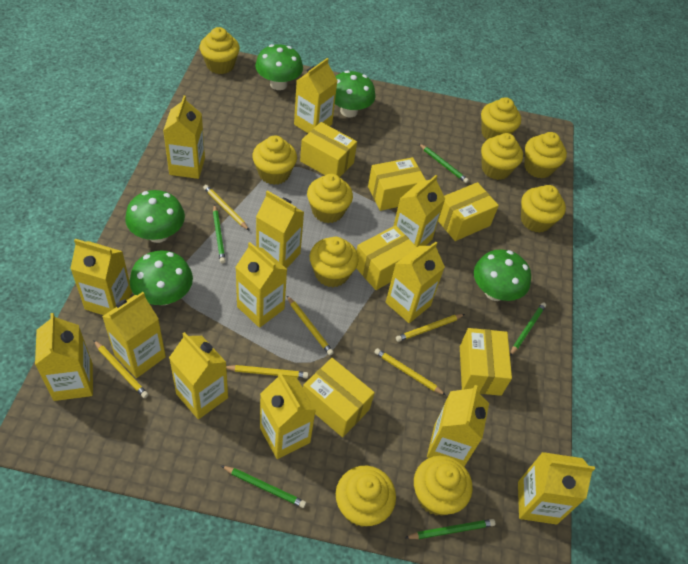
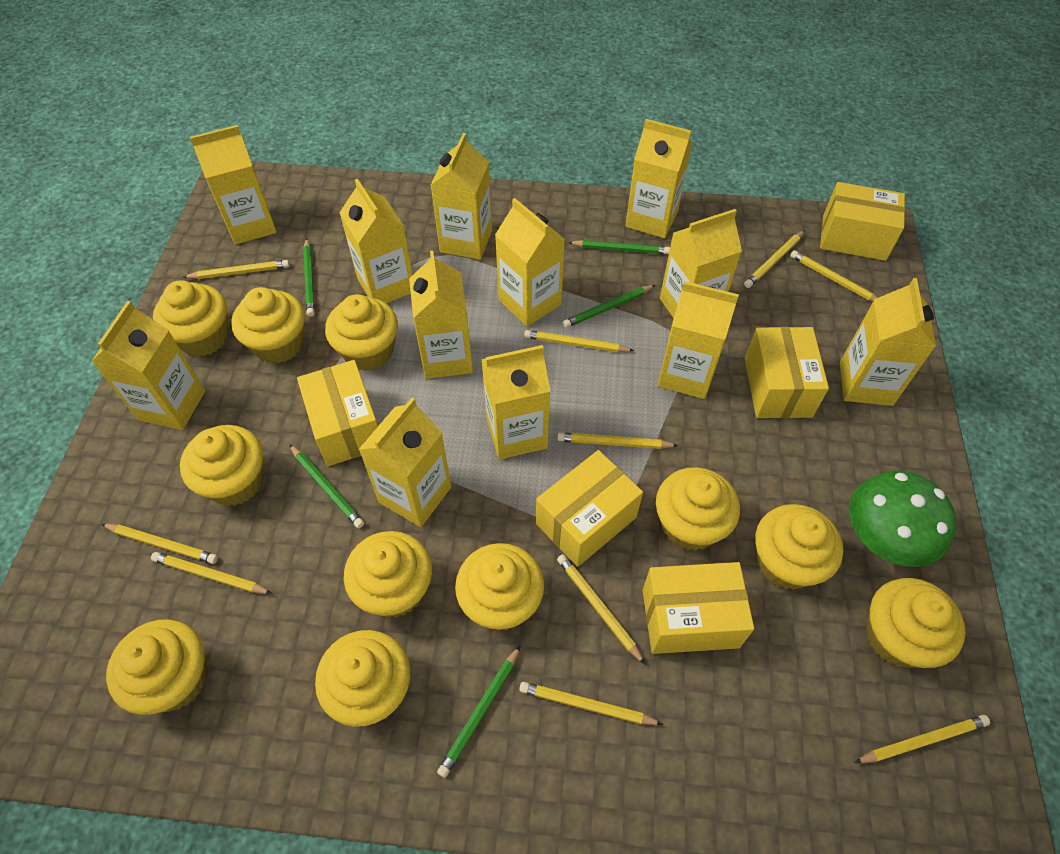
green mushroom: 5 -> 1
yellow box: 6 -> 5
yellow carton: 13 -> 12
yellow cupcake: 10 -> 11
yellow pencil: 6 -> 10

